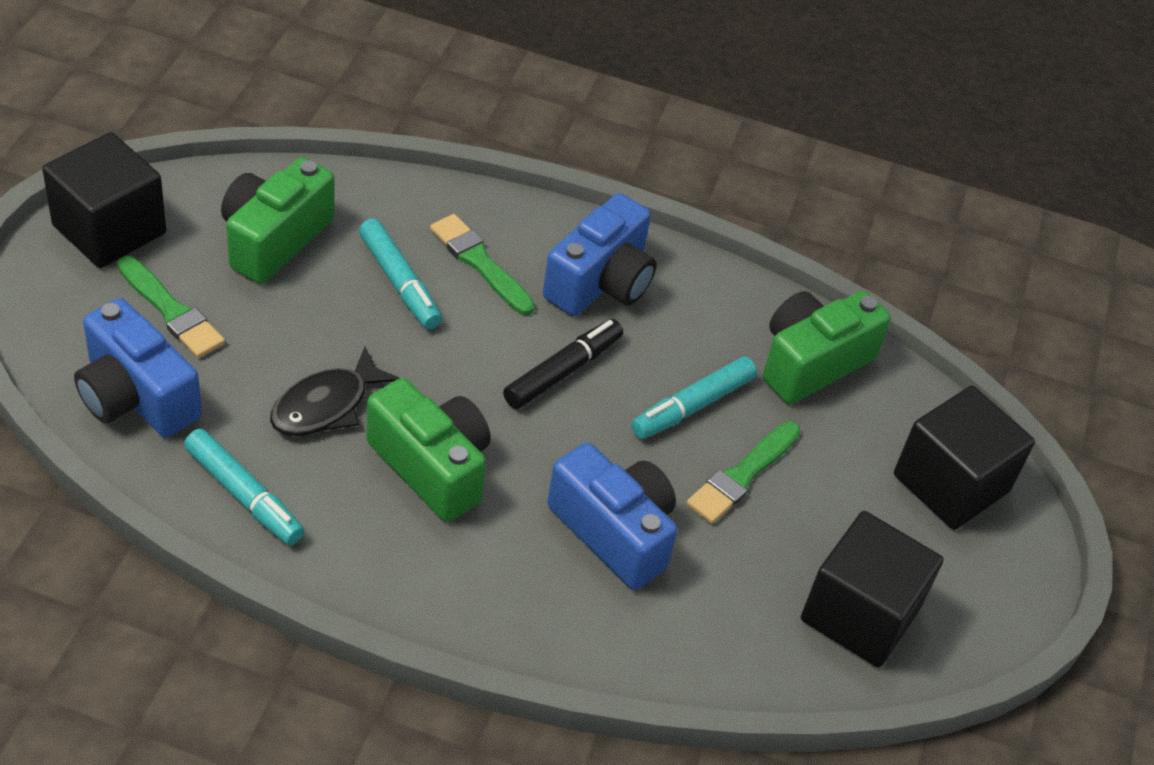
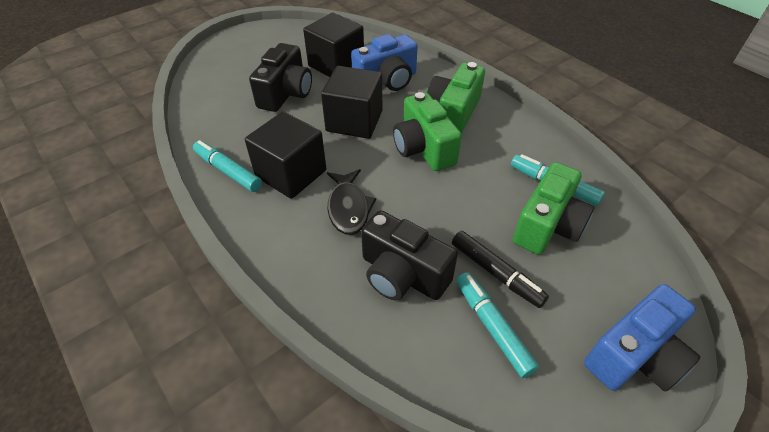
black camera: 0 -> 2
blue camera: 3 -> 2
green brush: 3 -> 0

